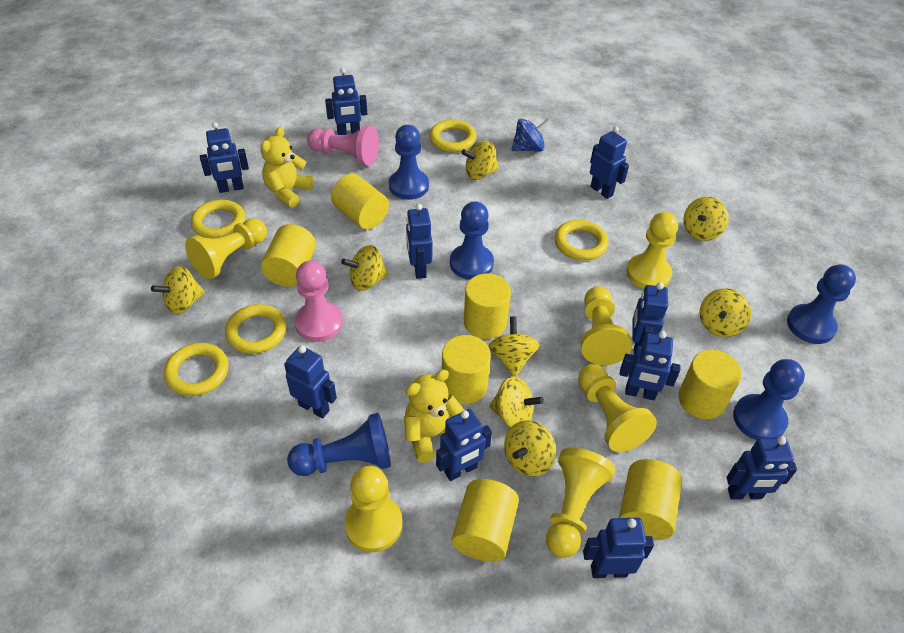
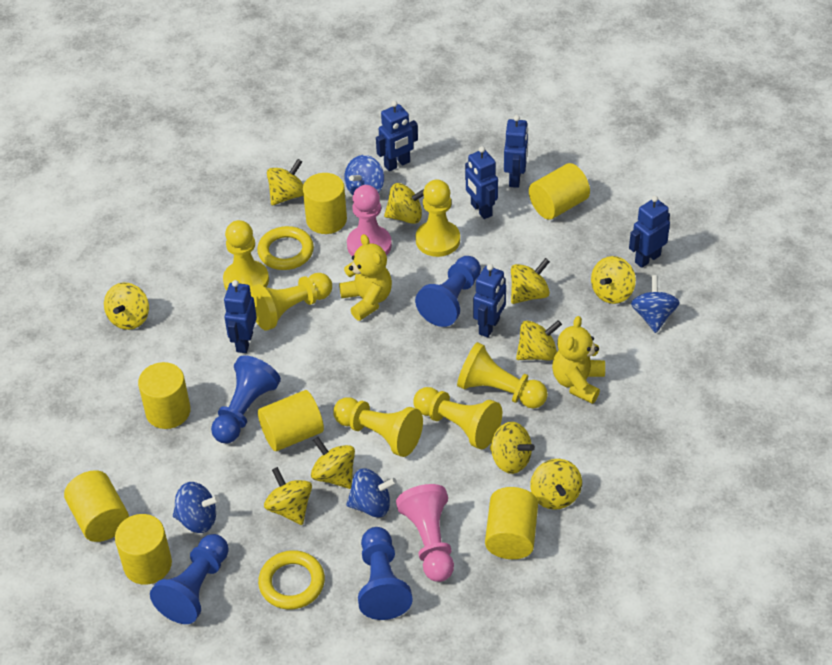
blue pawn: 5 -> 4
blue robot: 10 -> 6
blue spinning top: 1 -> 4
yellow ring: 5 -> 2
yellow spinning top: 8 -> 10

